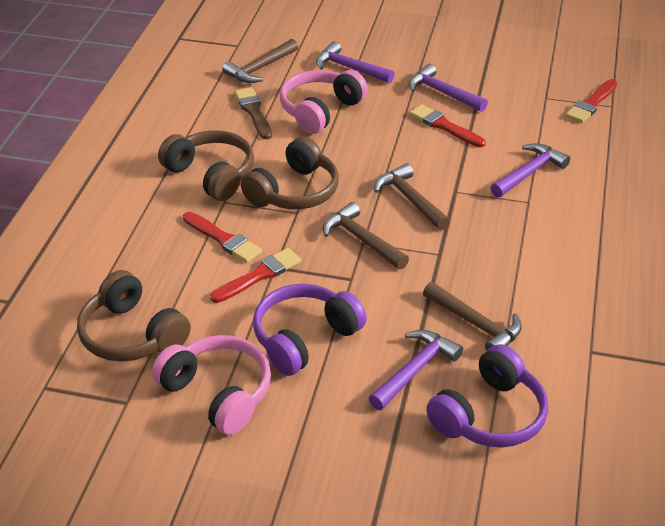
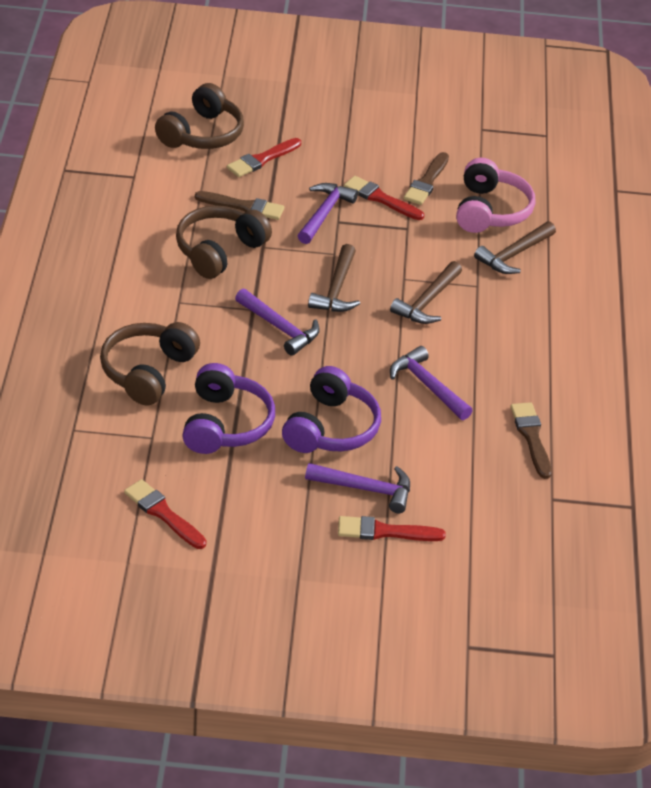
brown brush: 1 -> 3
brown hammer: 4 -> 3
pink headphones: 2 -> 1

